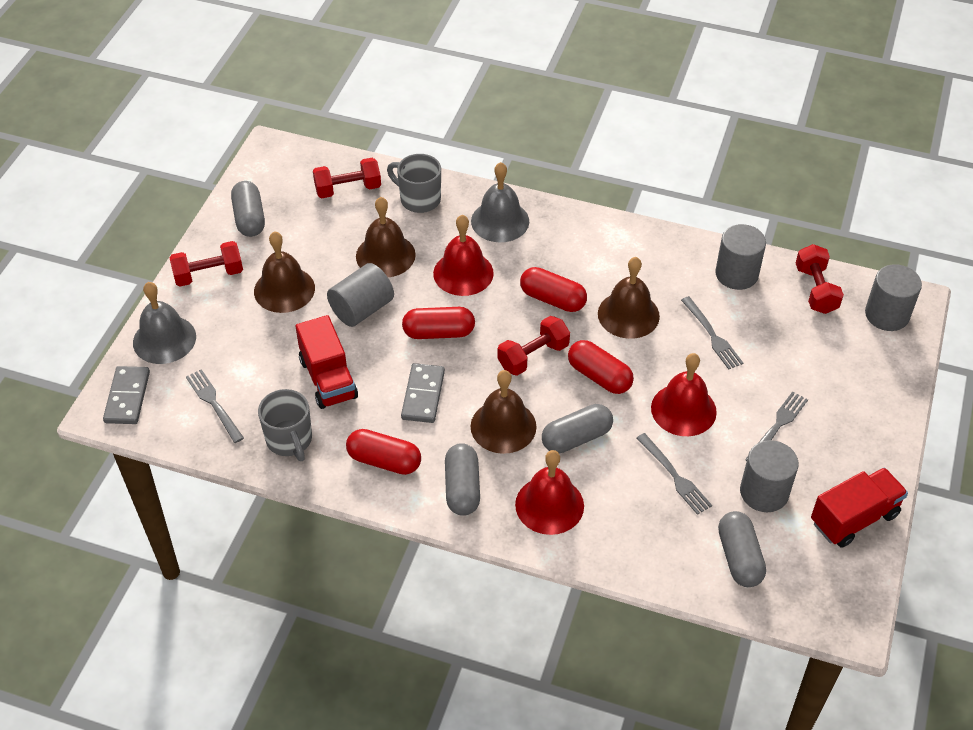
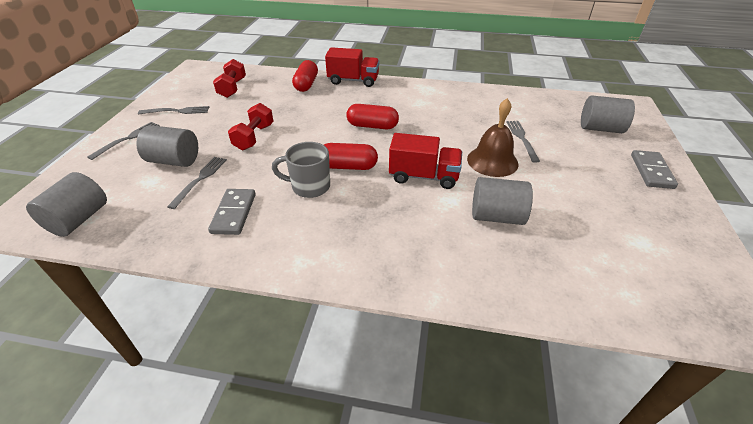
brown bell: 4 -> 1
grey bell: 2 -> 0
grey capsule: 4 -> 0
grey mug: 2 -> 1
red bell: 3 -> 0
red capsule: 4 -> 3
red dumbbell: 4 -> 2

